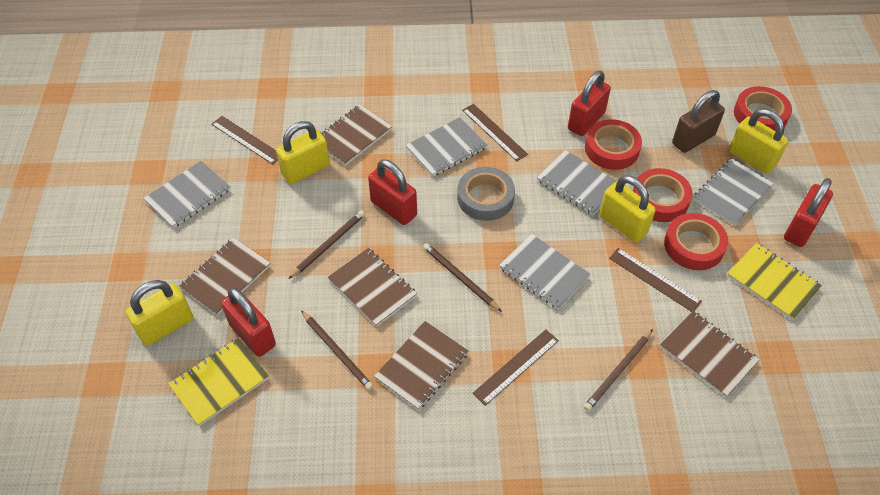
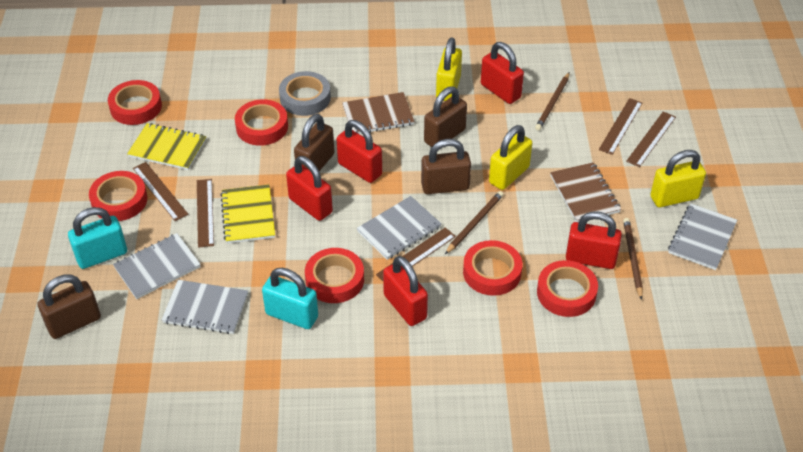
brown notebook: 5 -> 2
brown padlock: 1 -> 4
brown pencil: 4 -> 3
brown ruler: 4 -> 5
grey notebook: 5 -> 4
red padlock: 4 -> 5
red tape: 4 -> 6
turquoise padlock: 0 -> 2
yellow padlock: 4 -> 3

